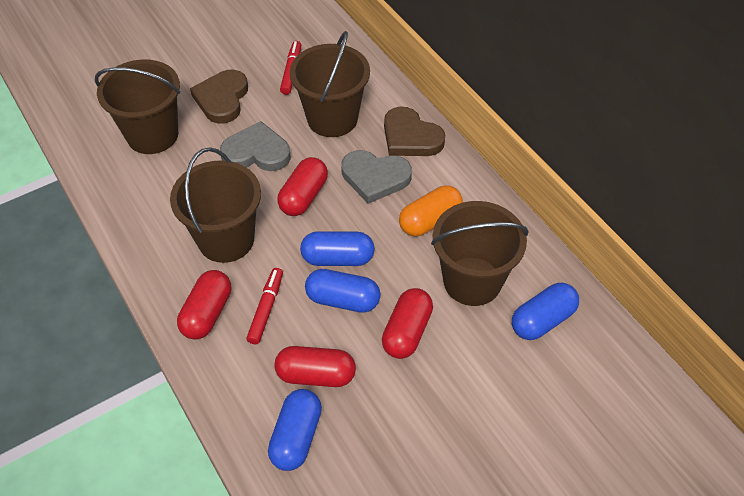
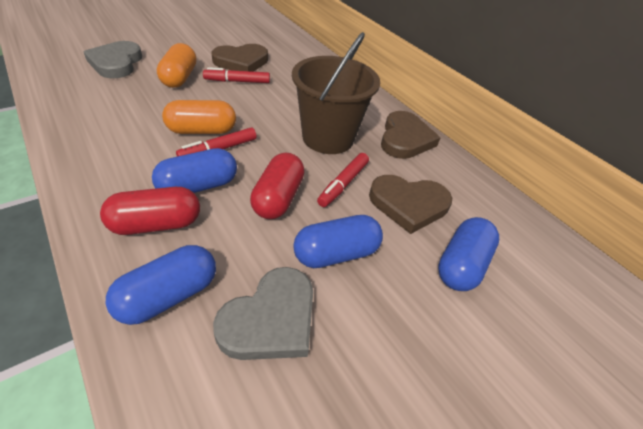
brown bucket: 4 -> 1
brown heart: 2 -> 3
orange capsule: 1 -> 2
red capsule: 4 -> 2
red marker: 2 -> 3

